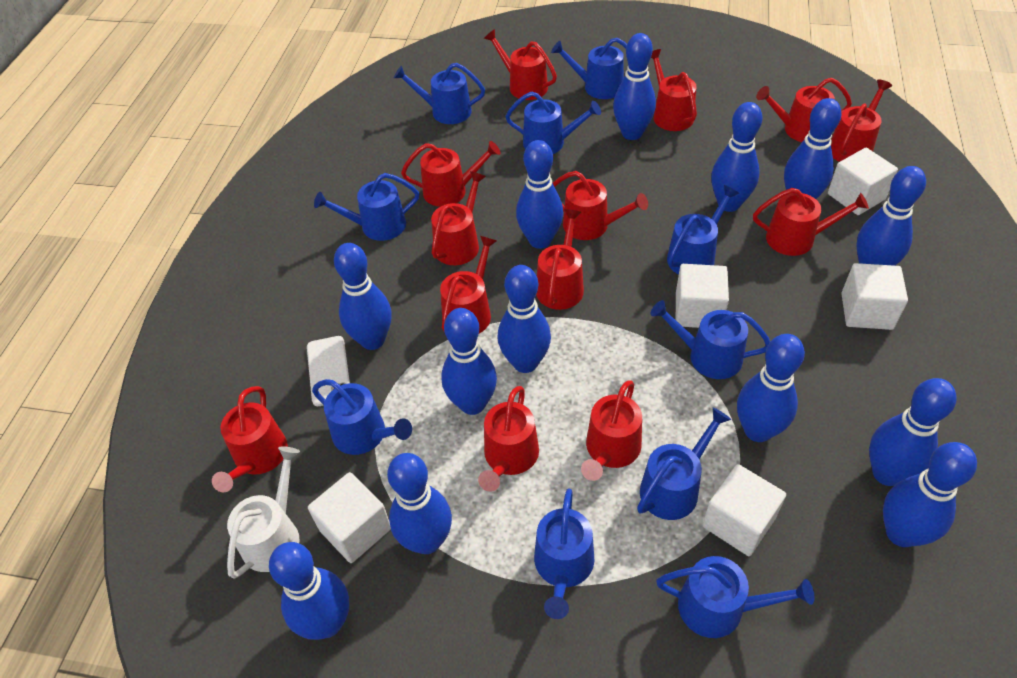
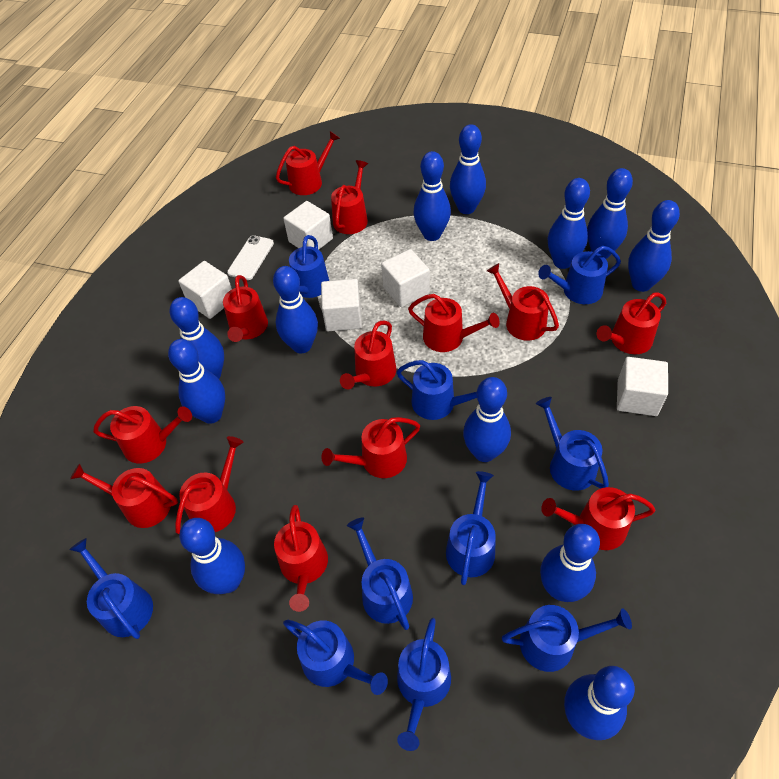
blue bowling pin: 13 -> 12
white watering can: 1 -> 0

